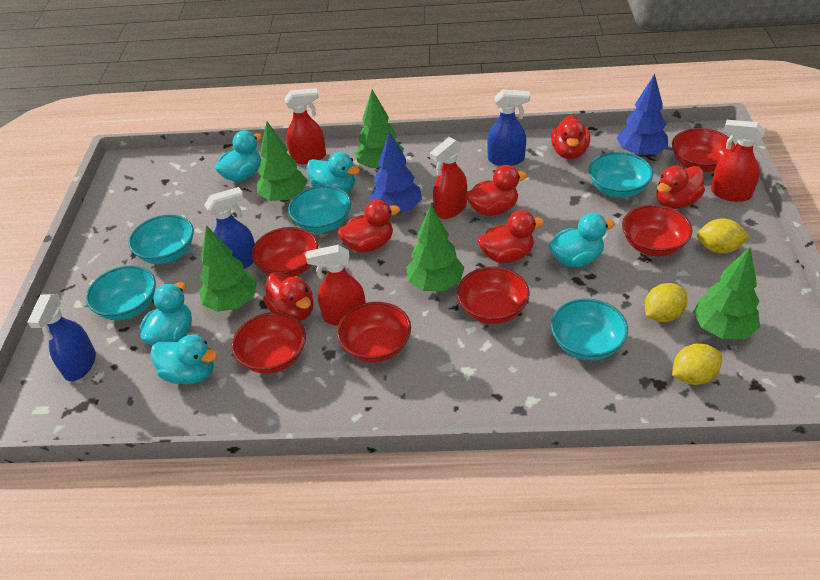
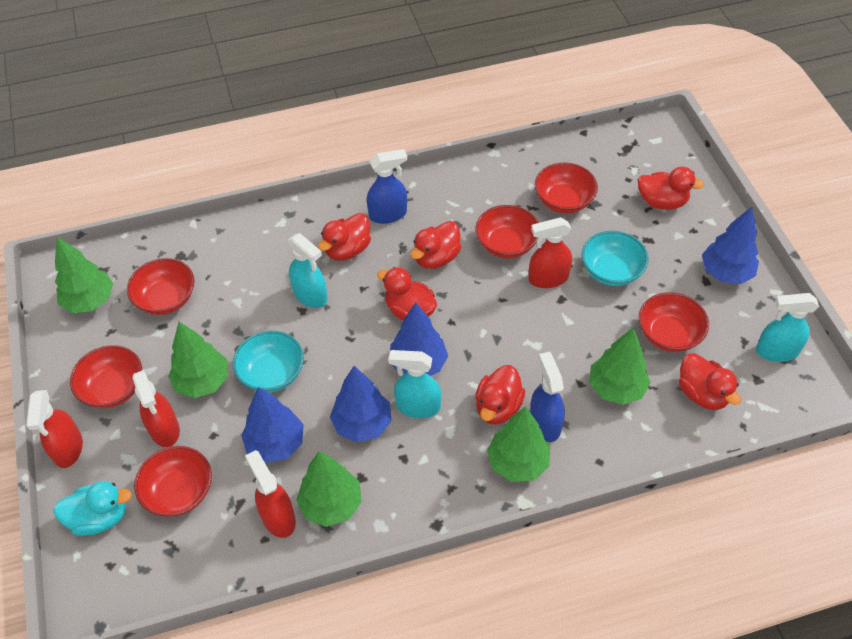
blue spray bottle: 3 -> 2
blue tree: 2 -> 4
turquoise bowl: 5 -> 2
turquoise duck: 5 -> 1
turquoise spray bottle: 0 -> 3
yellow lemon: 3 -> 0

